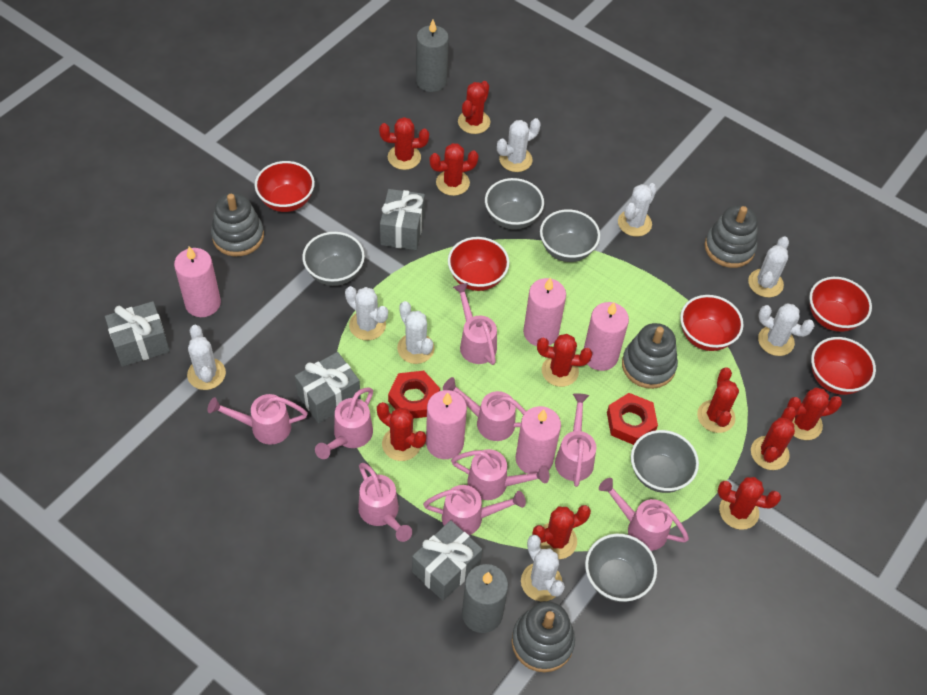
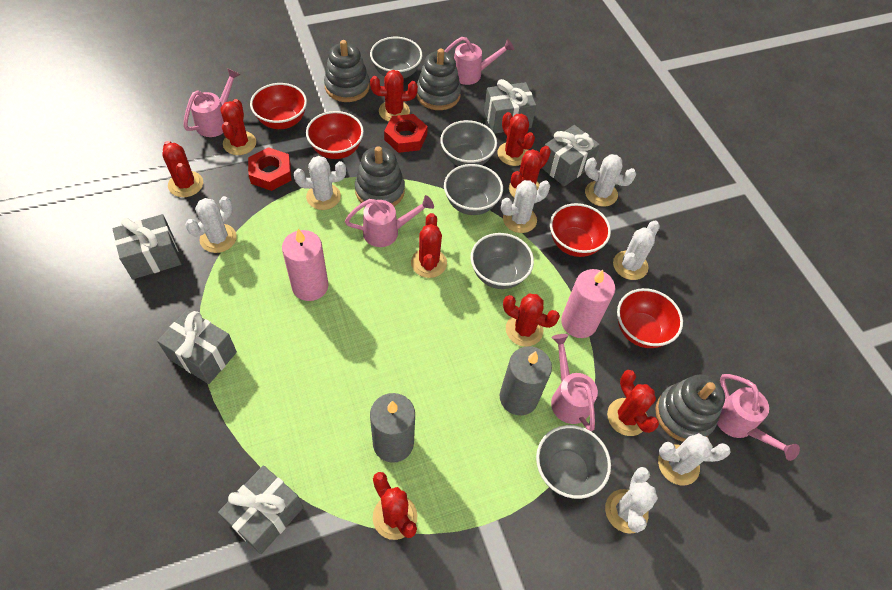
grey gift: 4 -> 5
pink candle: 5 -> 2
pink watering can: 9 -> 5
red bowl: 5 -> 4
red cactus: 10 -> 9
white cactus: 8 -> 7

